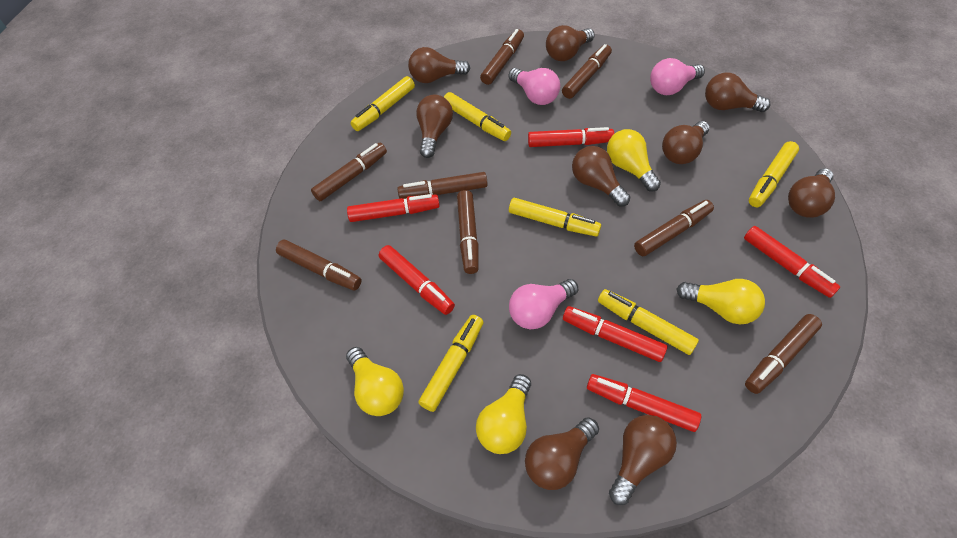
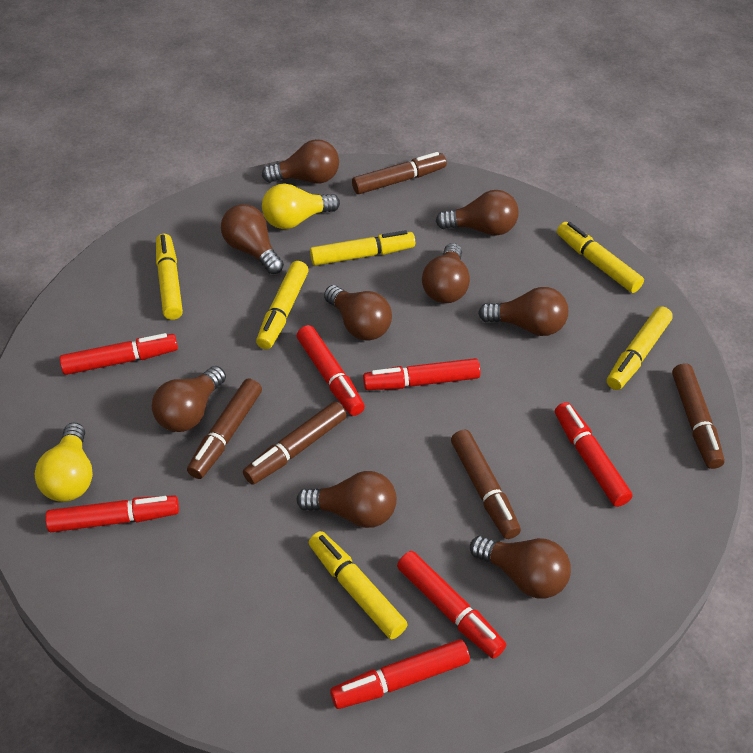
brown marker: 8 -> 5
pink light bulb: 3 -> 0
red marker: 6 -> 7
yellow light bulb: 4 -> 2

